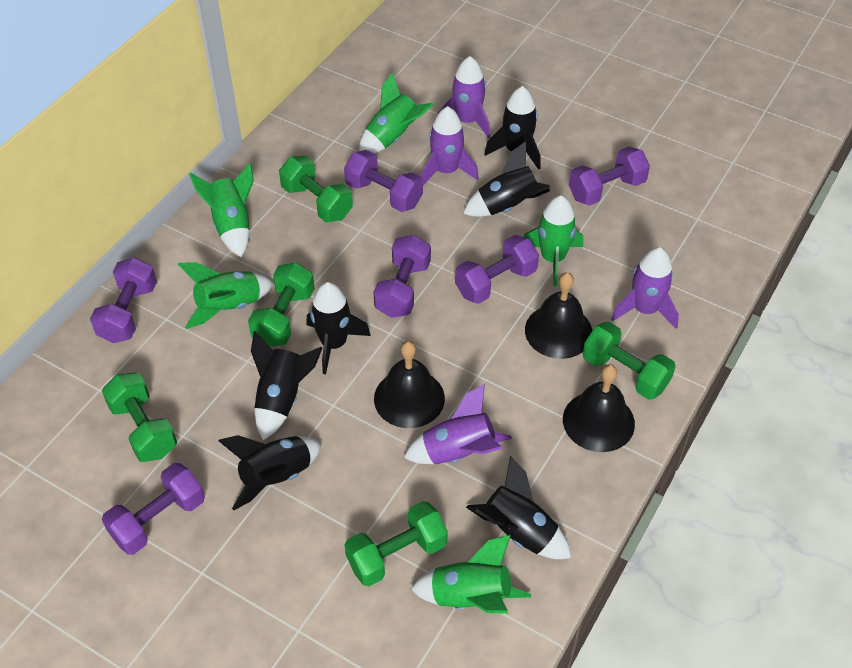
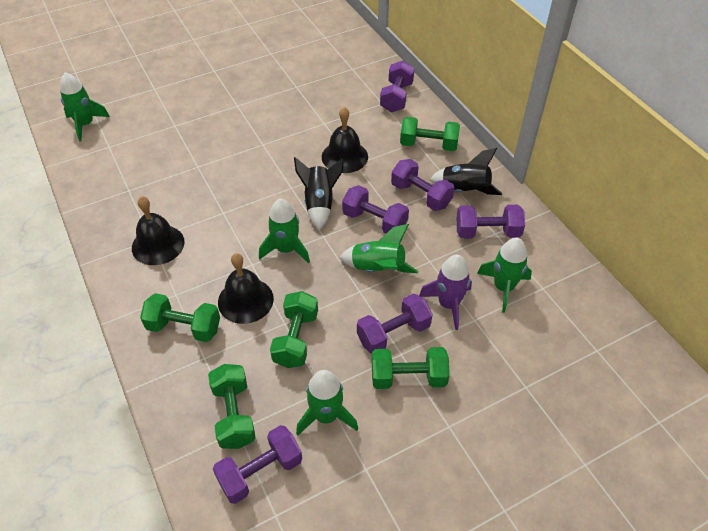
black rocket: 6 -> 2
purple rocket: 4 -> 1

